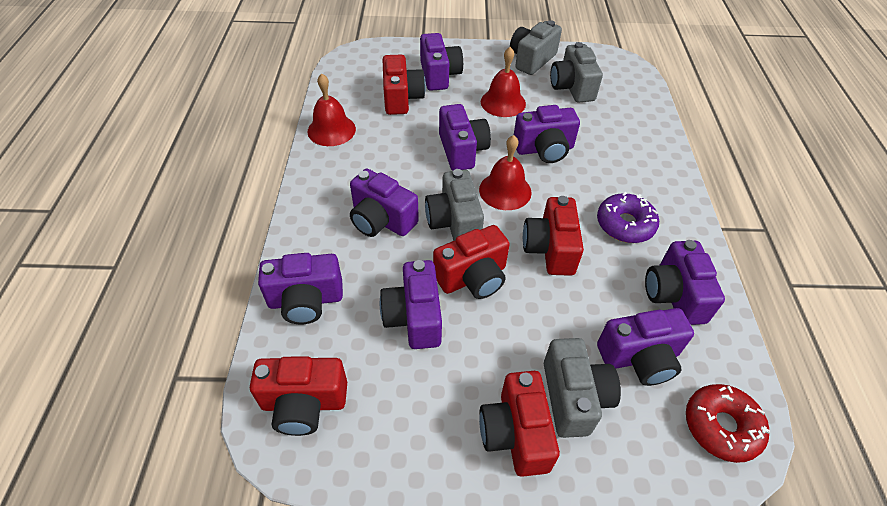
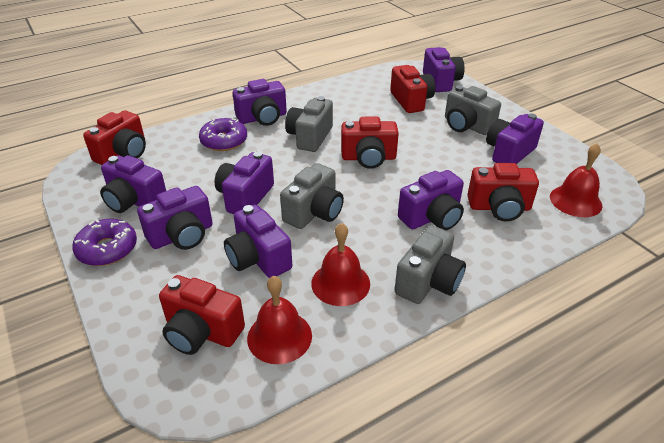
purple donut: 1 -> 2
red donut: 1 -> 0

